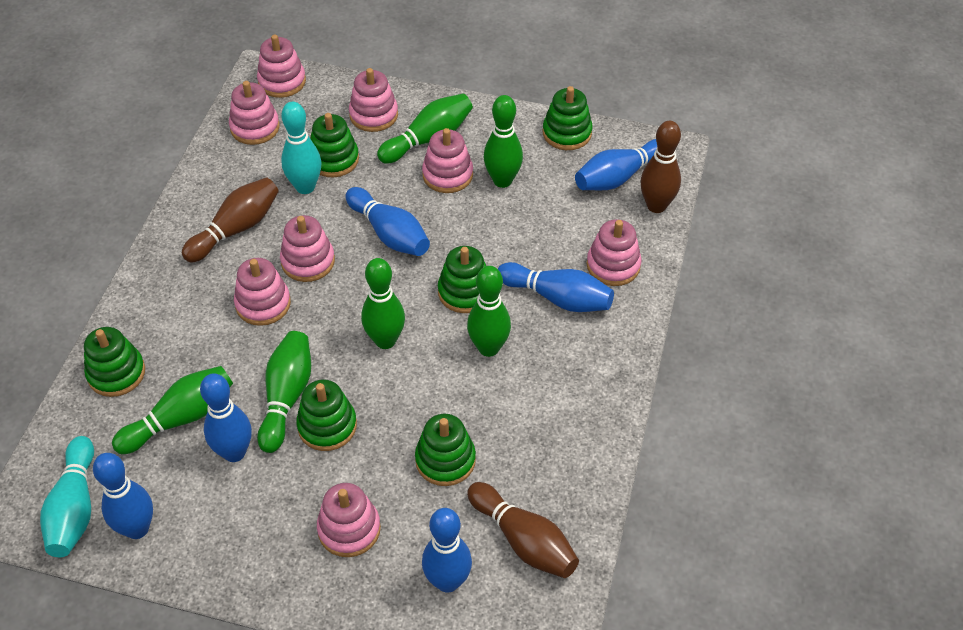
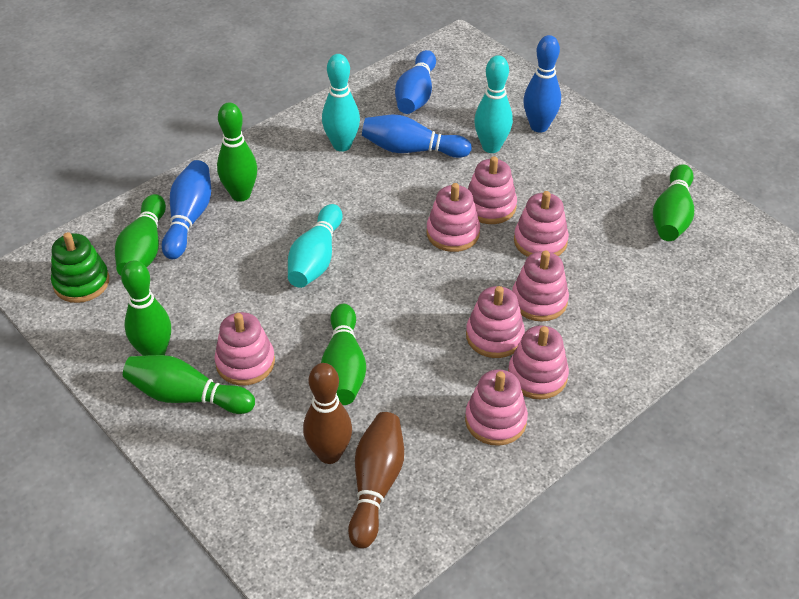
blue bowling pin: 6 -> 4
brown bowling pin: 3 -> 2
green stacking toy: 6 -> 1
turquoise bowling pin: 2 -> 3

